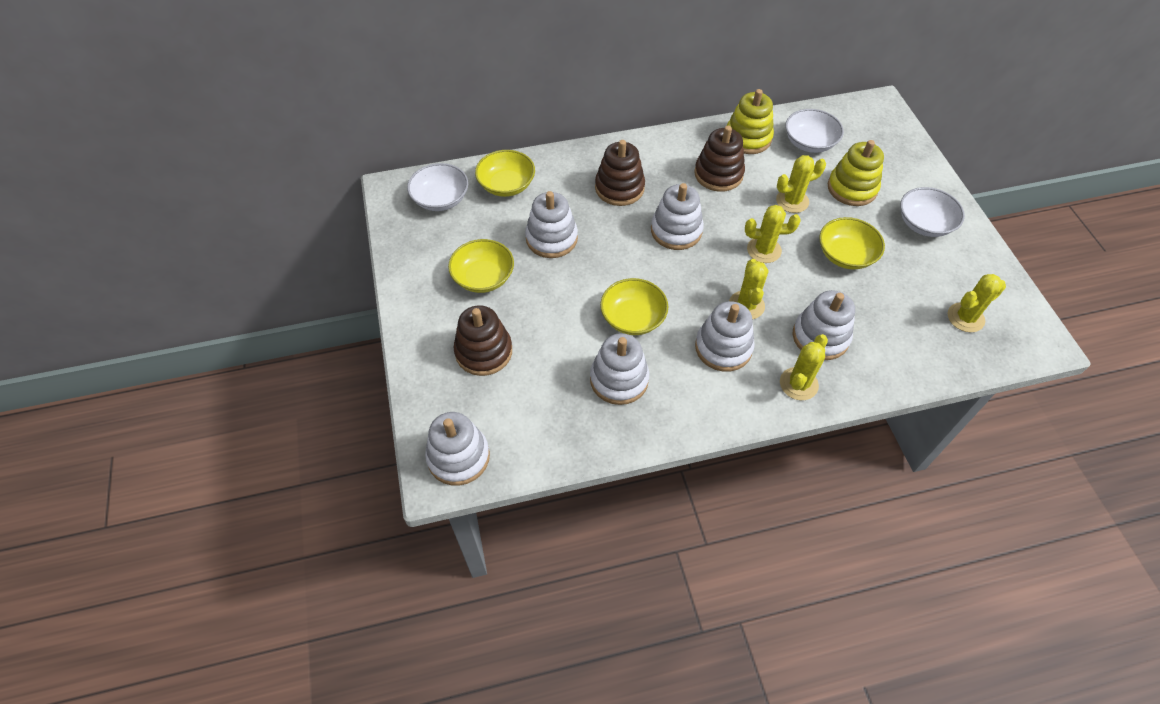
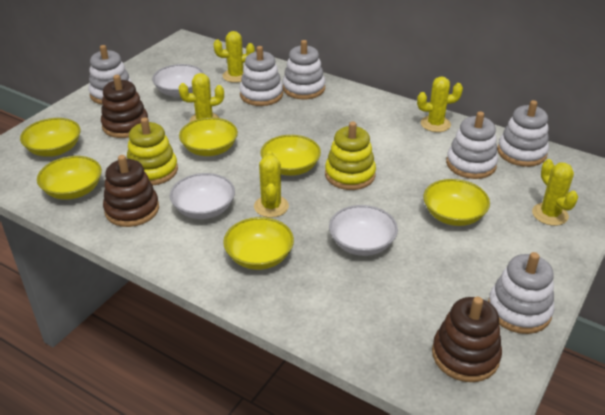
yellow bowl: 4 -> 6

